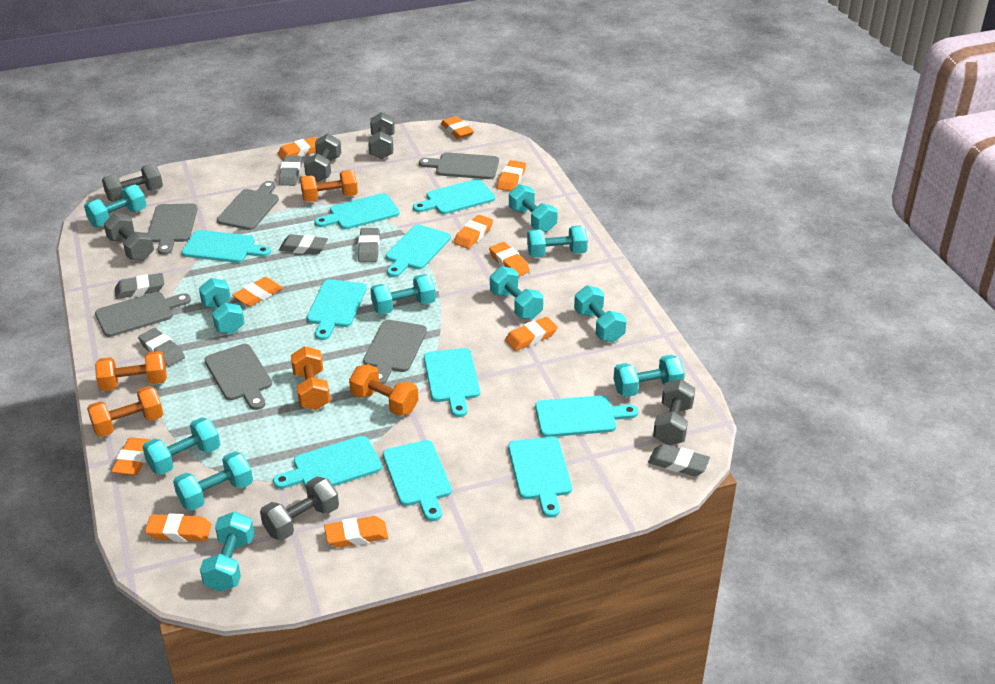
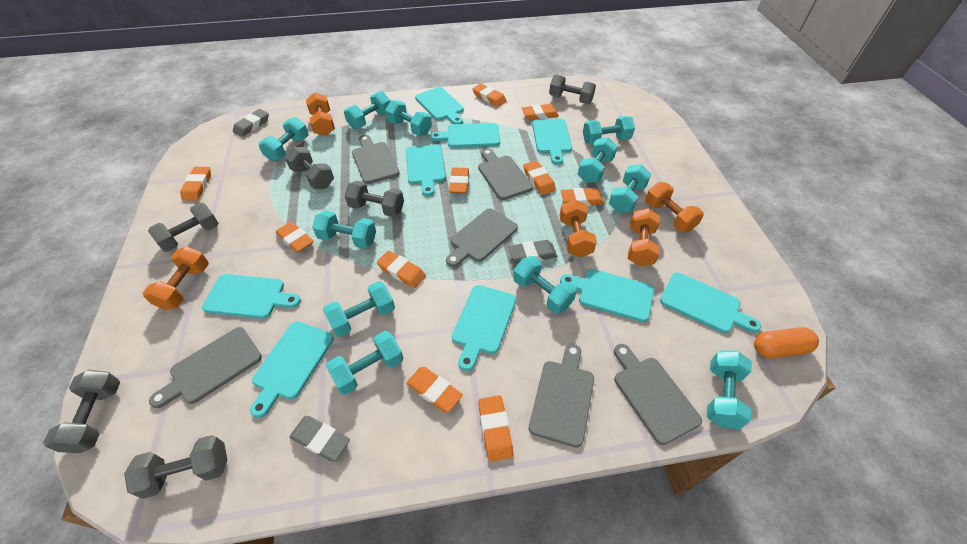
grey eraser: 6 -> 3
orange capsule: 0 -> 1
turquoise cutting board: 10 -> 9

